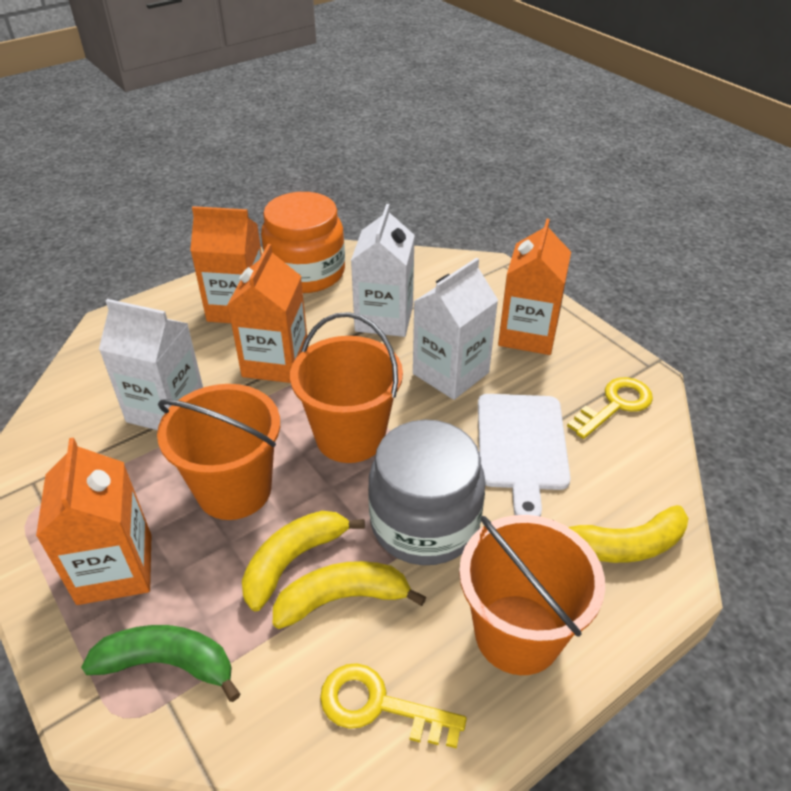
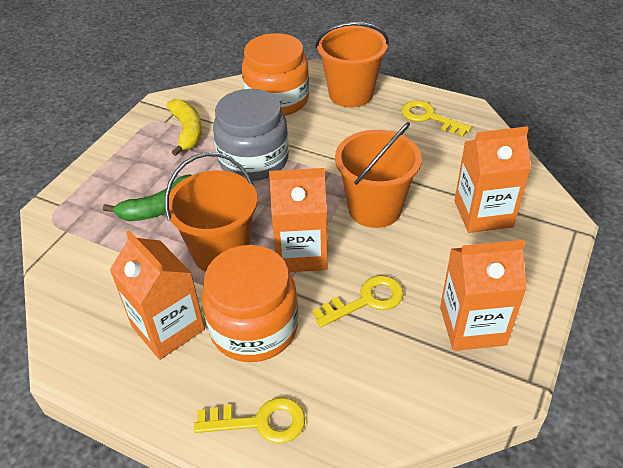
orange jar: 1 -> 2
white carton: 3 -> 0
white cutting board: 1 -> 0
yellow banana: 3 -> 1
yellow key: 2 -> 3

